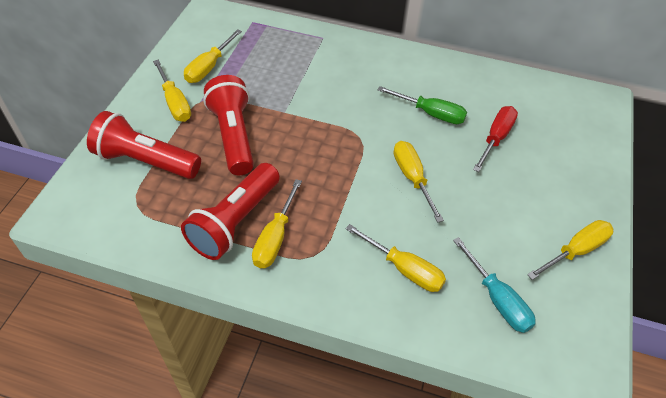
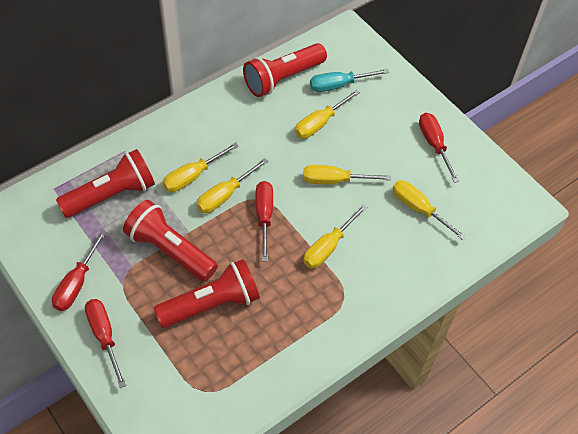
green screwdriver: 1 -> 0
red flashlight: 3 -> 4
red screwdriver: 1 -> 4

